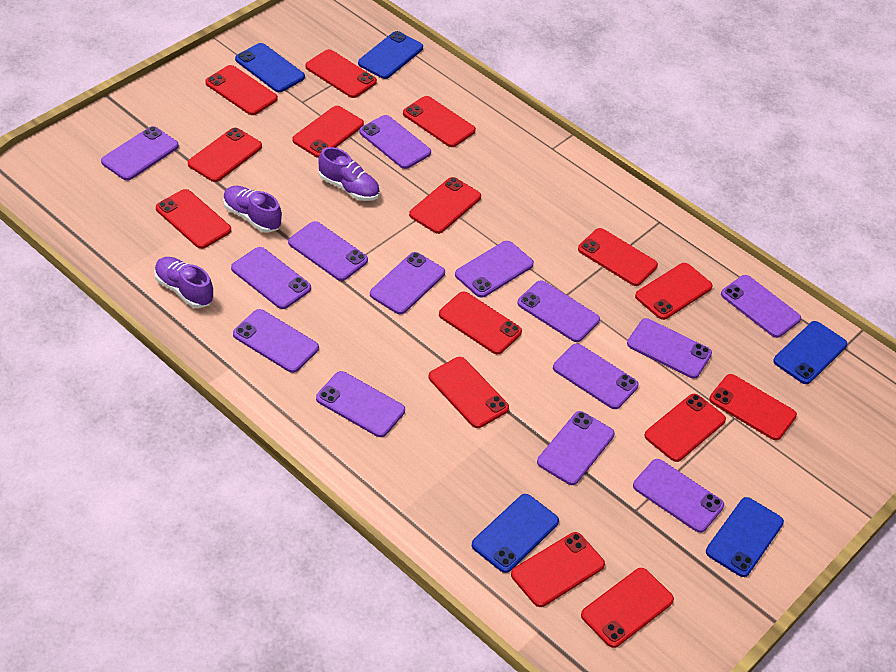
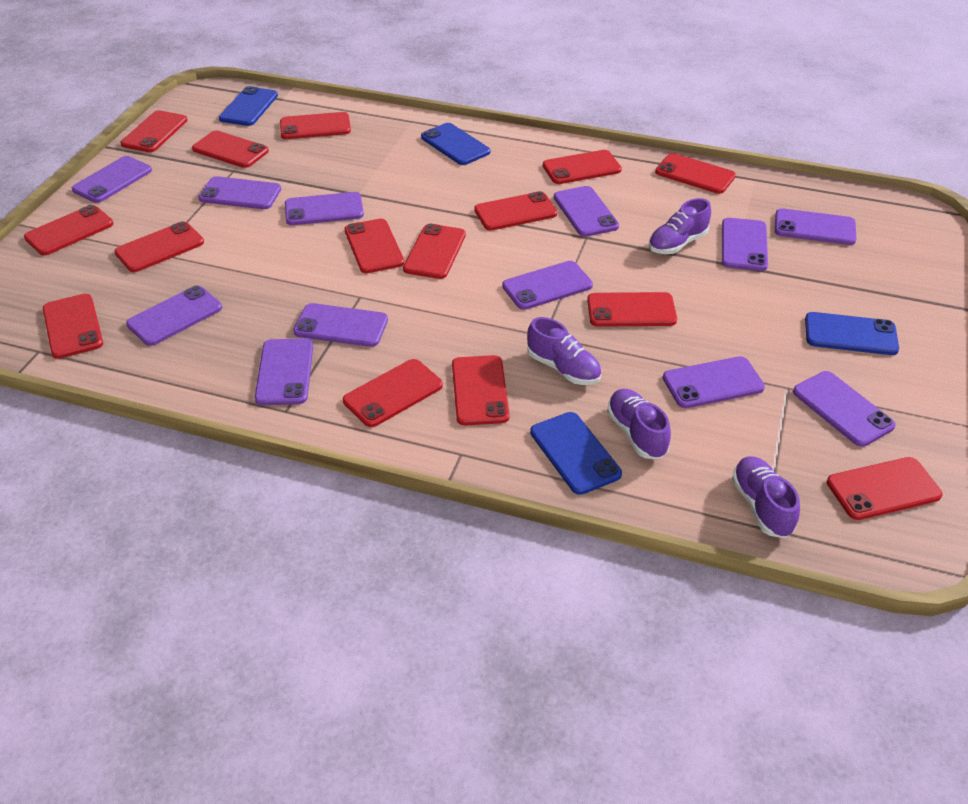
blue phone: 5 -> 4
purple phone: 14 -> 12
purple shoe: 3 -> 4

